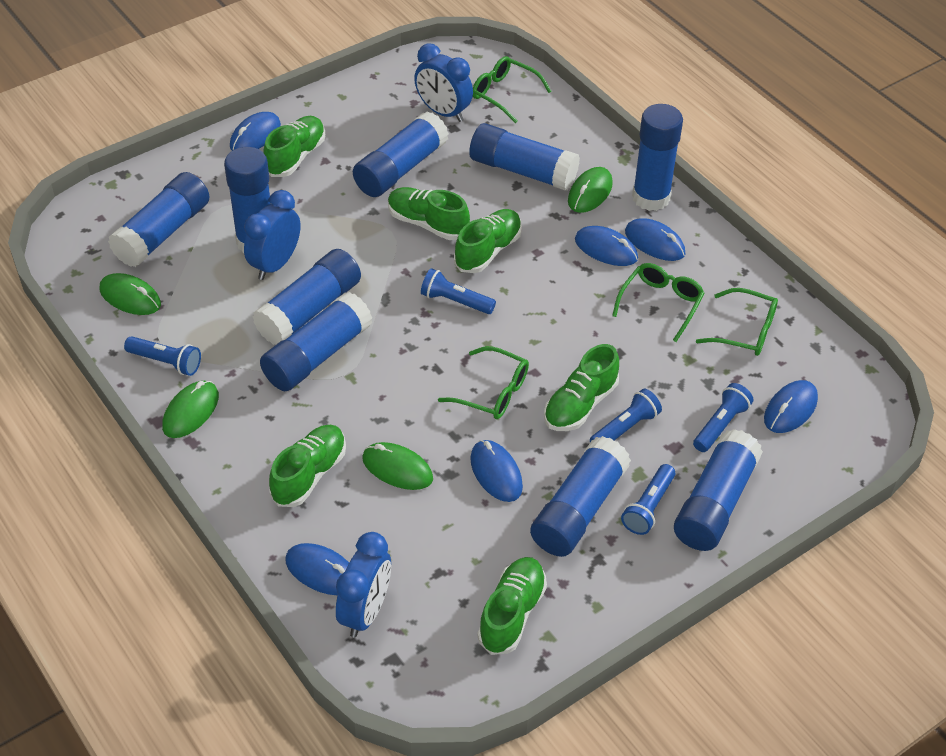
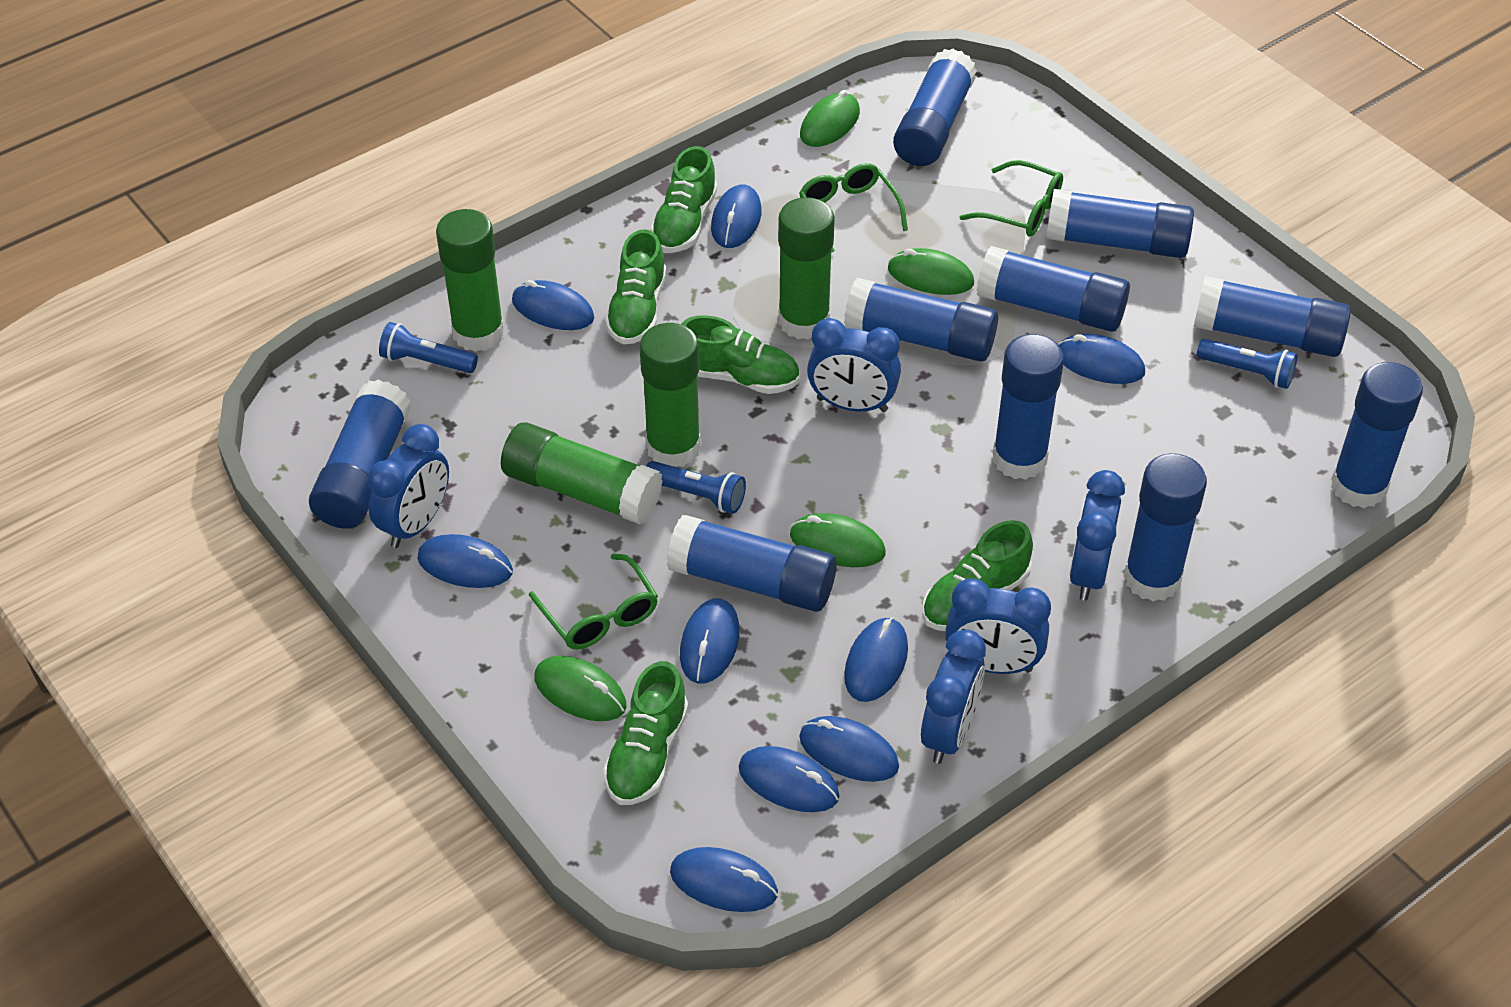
blue clock: 3 -> 5
blue flashlight: 5 -> 3
blue glue stick: 9 -> 10
blue mouse: 6 -> 9
green glasses: 4 -> 3
green glue stick: 0 -> 4
green shoe: 6 -> 5

